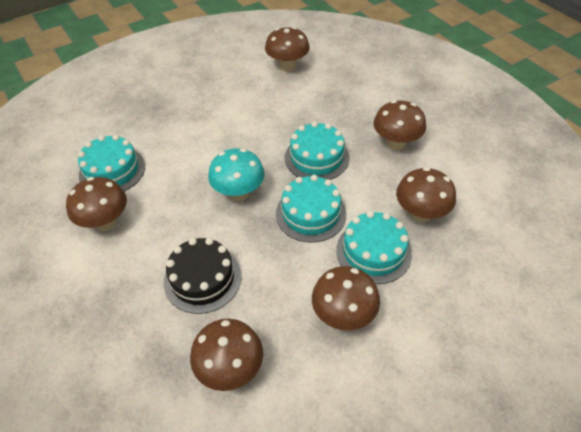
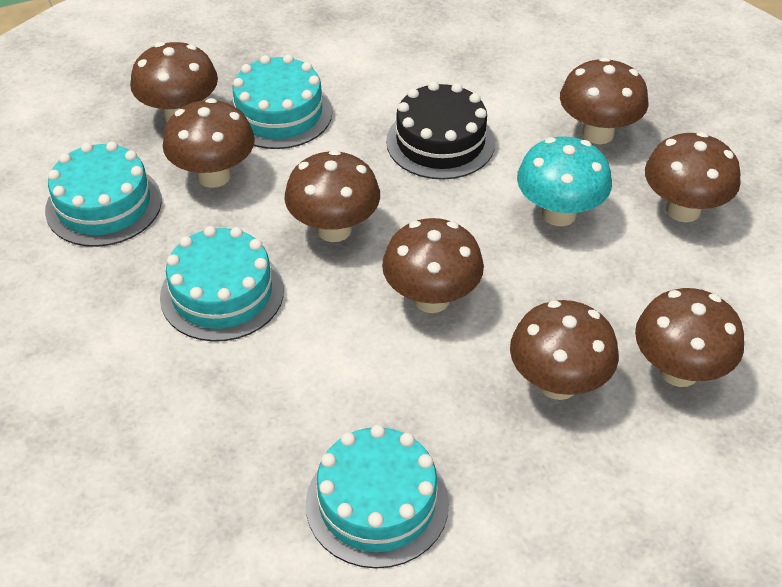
brown mushroom: 6 -> 8

